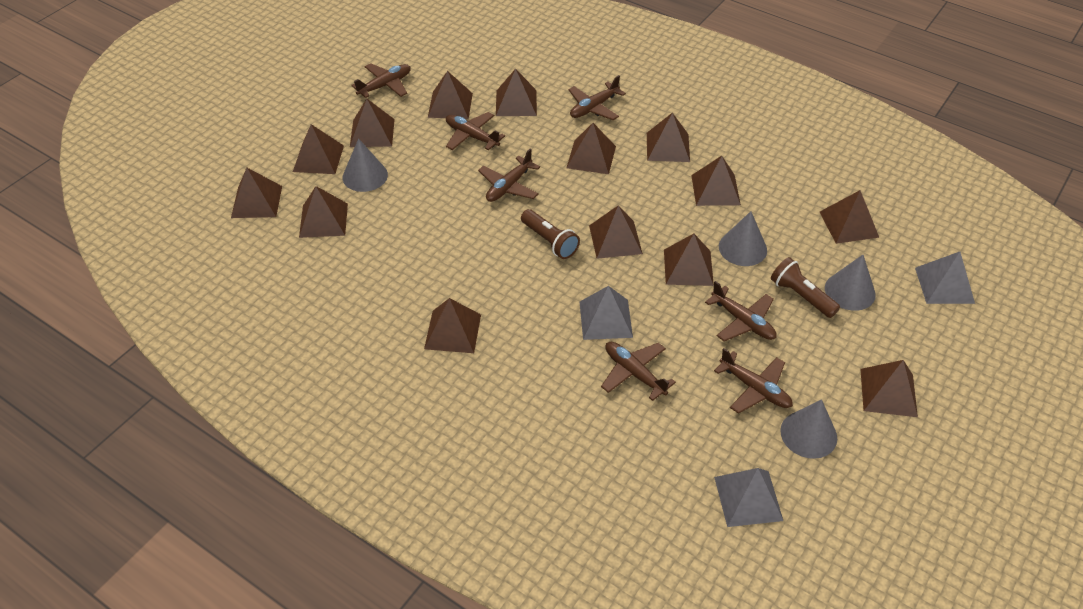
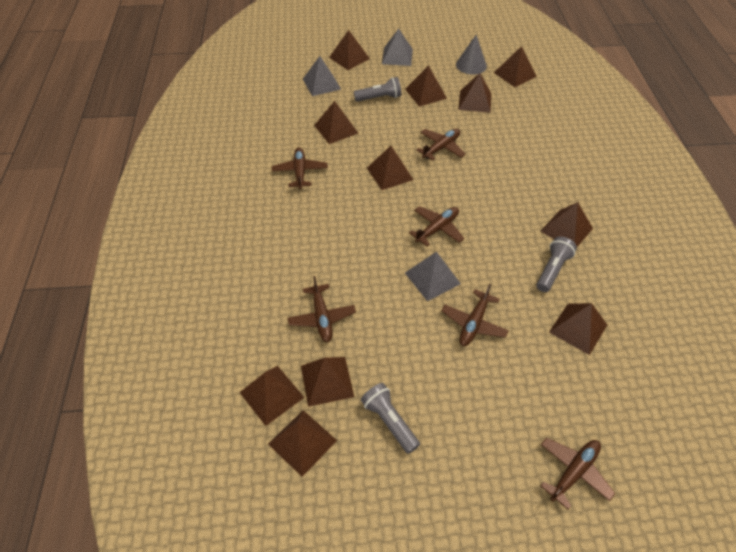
brown flashlight: 2 -> 0
brown plane: 7 -> 6
brown pyramid: 14 -> 11
grey cone: 4 -> 1
grey flashlight: 0 -> 3

